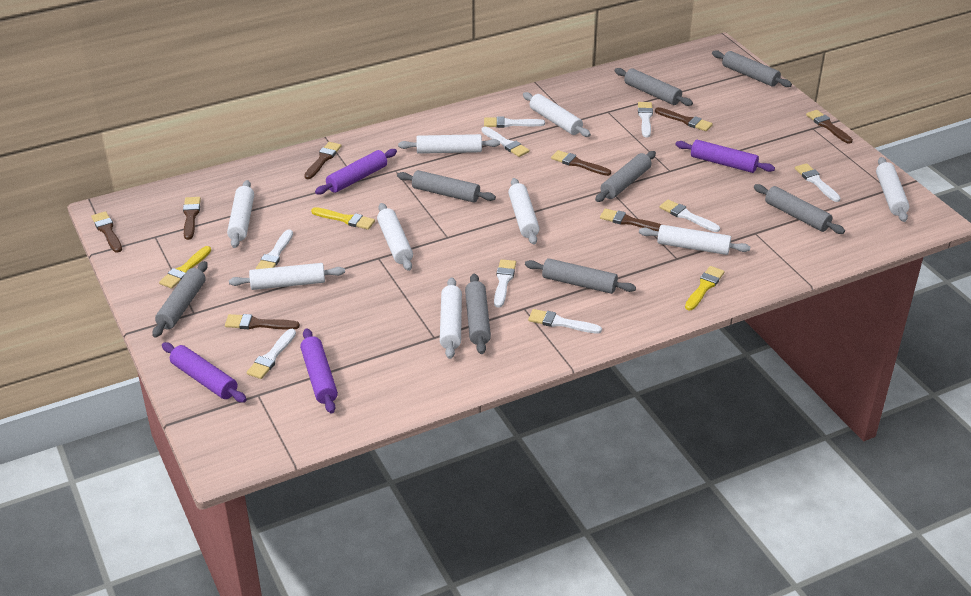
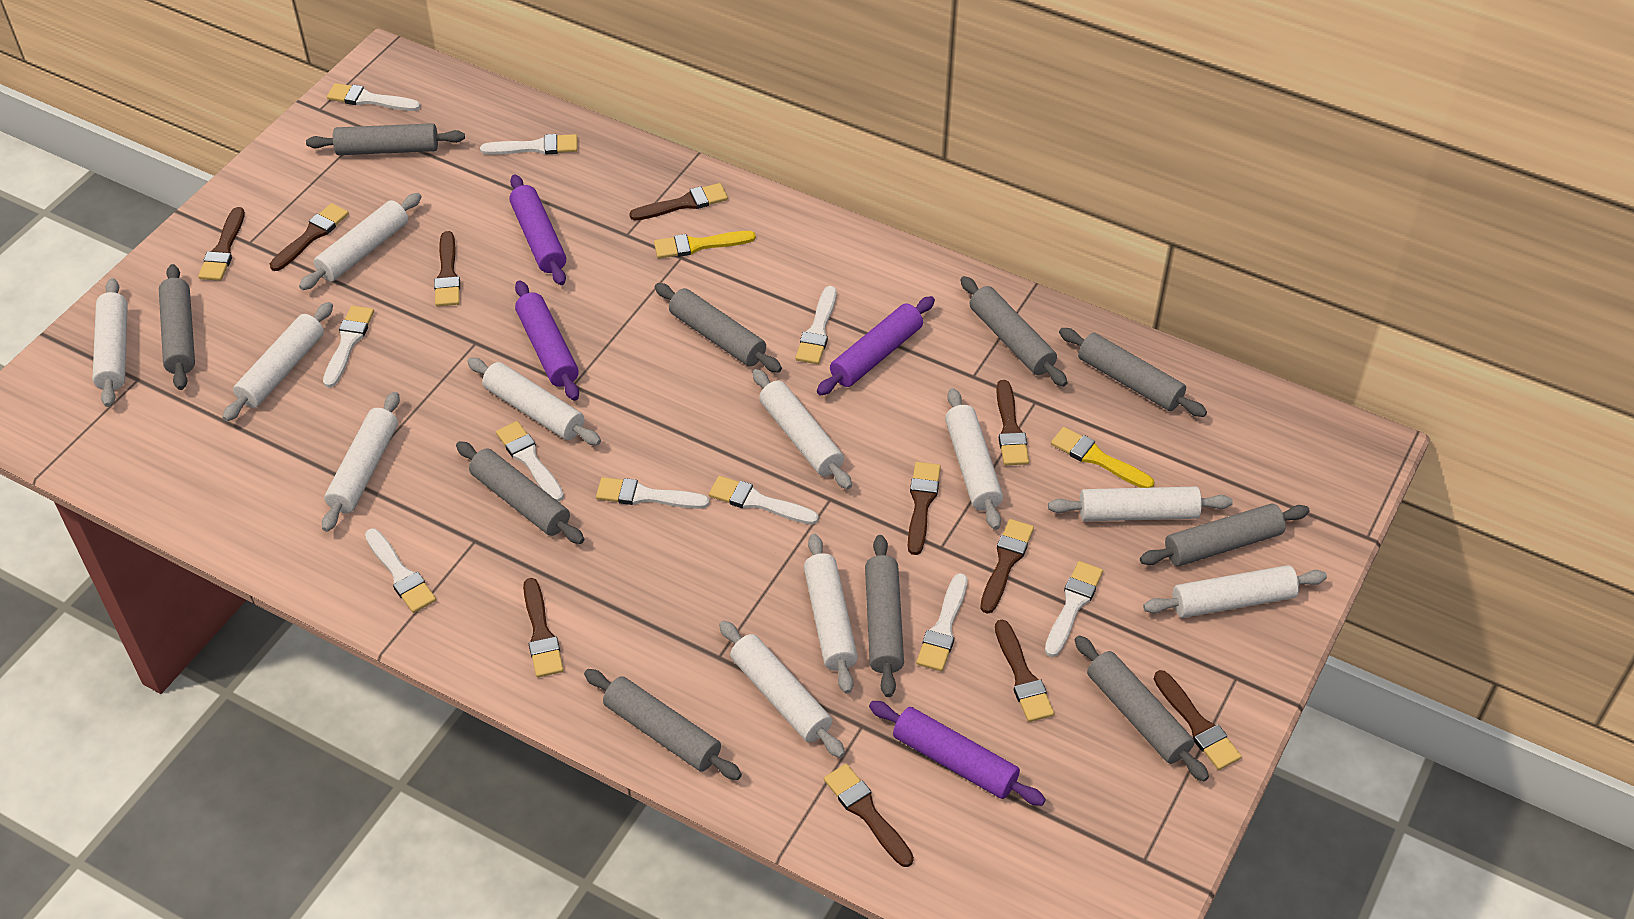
brown brush: 8 -> 11
grey rolling pin: 8 -> 10
white brush: 9 -> 10
white rolling pin: 9 -> 11
yellow brush: 3 -> 2

